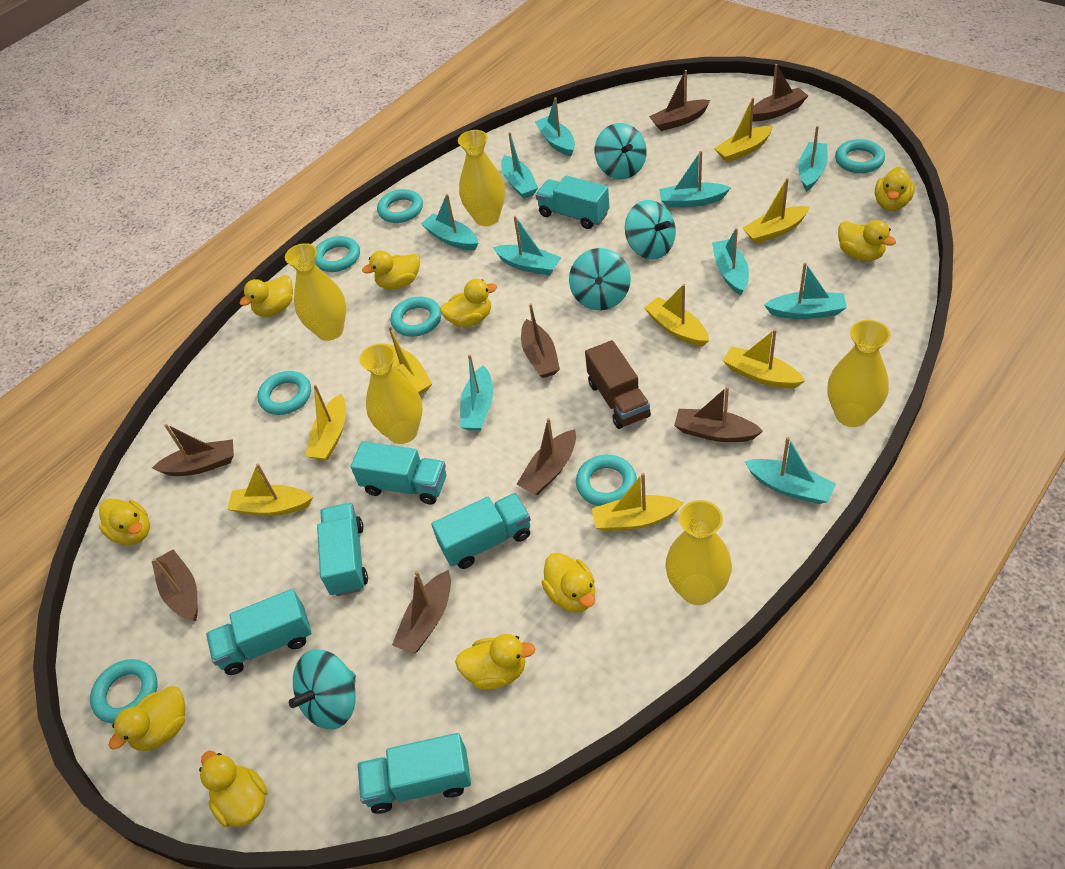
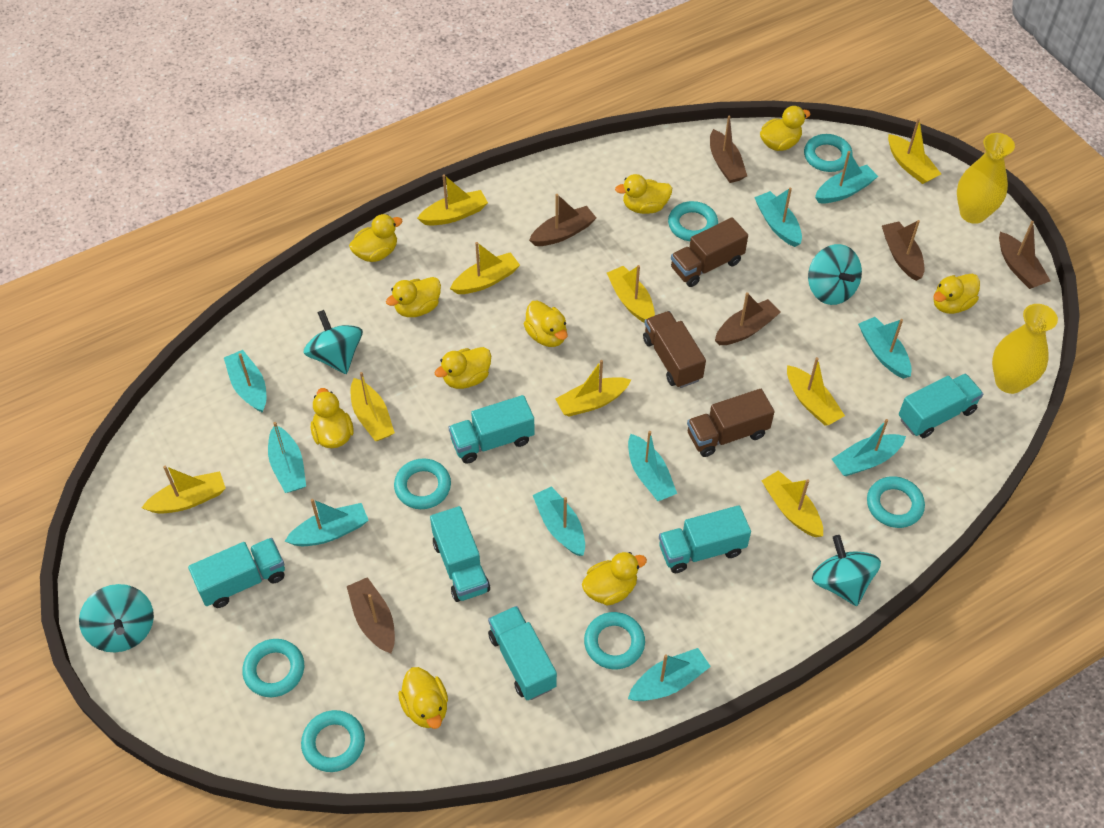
brown boat: 8 -> 6
brown truck: 1 -> 3
yellow boat: 8 -> 9
yellow vase: 5 -> 2

